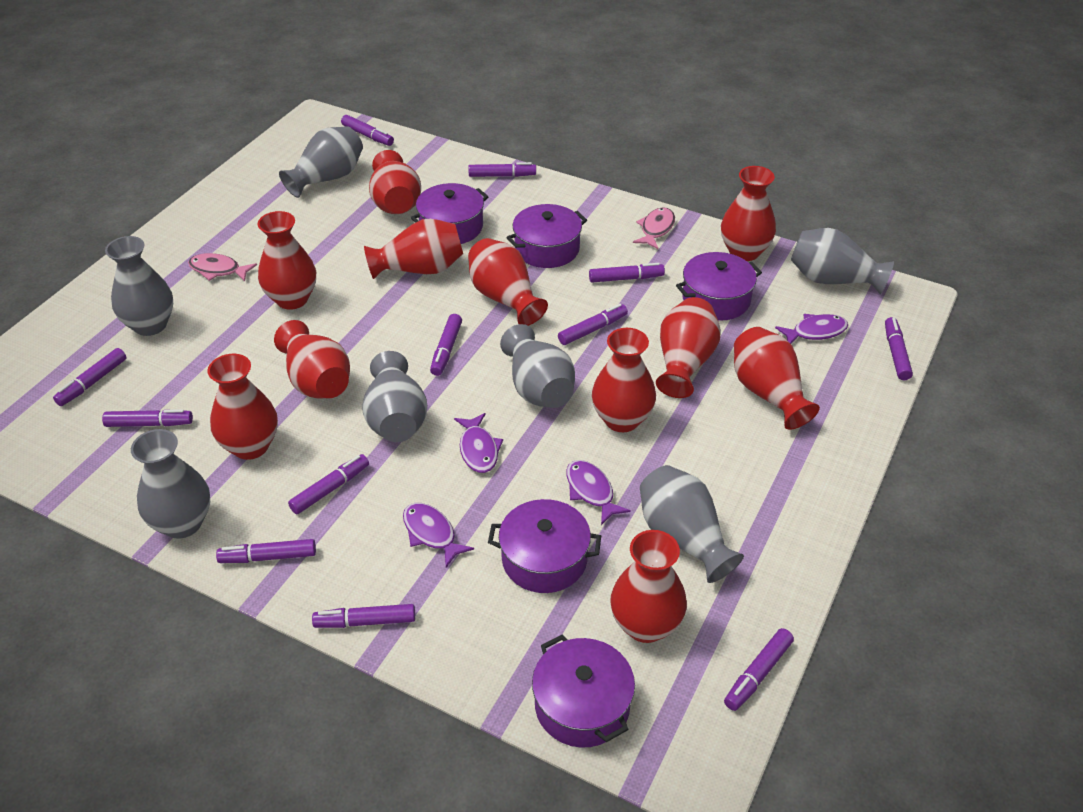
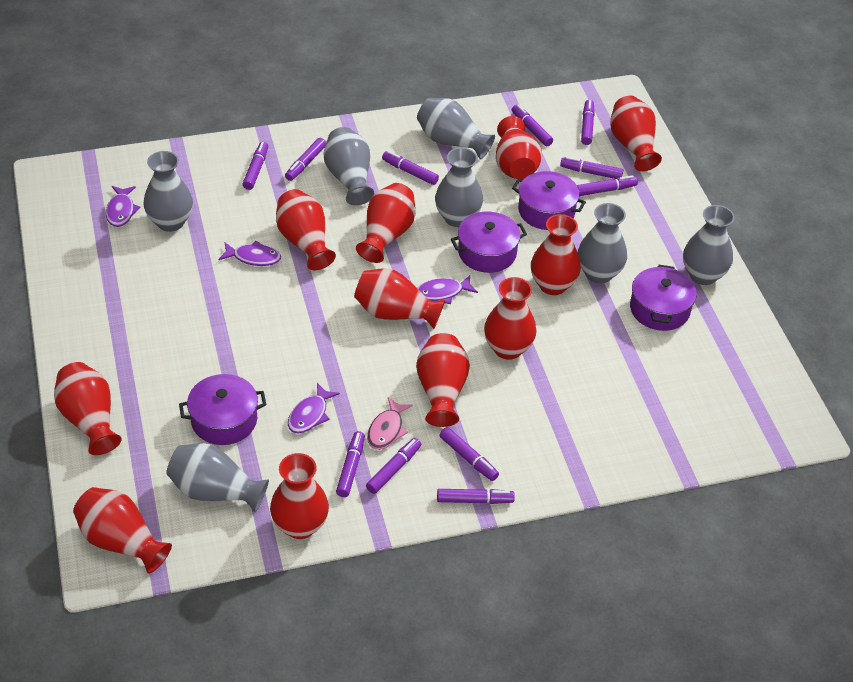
pink fish: 2 -> 1
purple marker: 12 -> 11
purple pot: 5 -> 4

